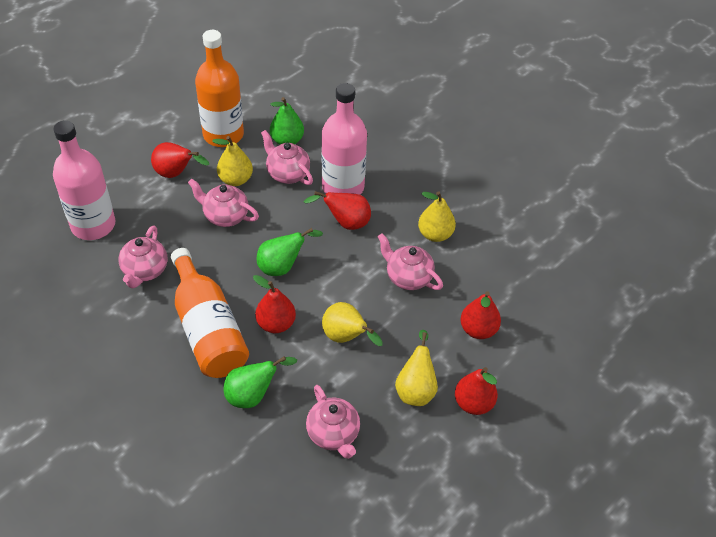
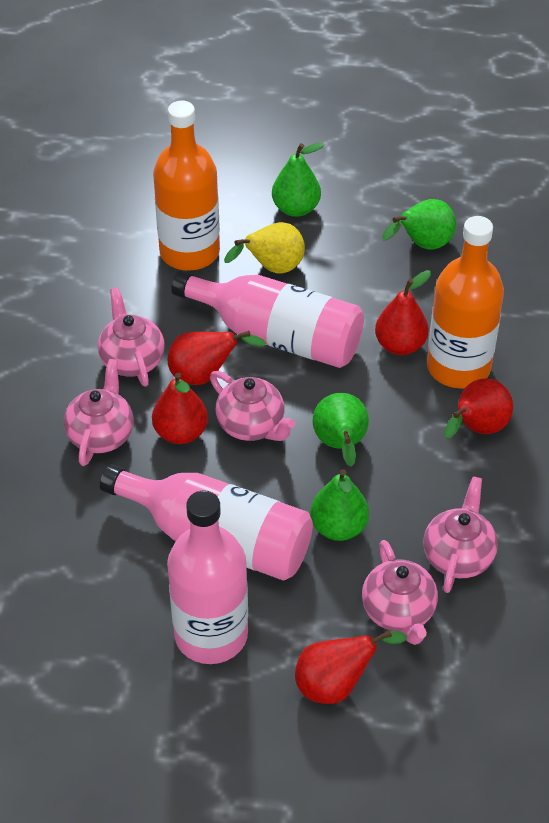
green pear: 3 -> 4
pink bottle: 2 -> 3
yellow pear: 4 -> 1

